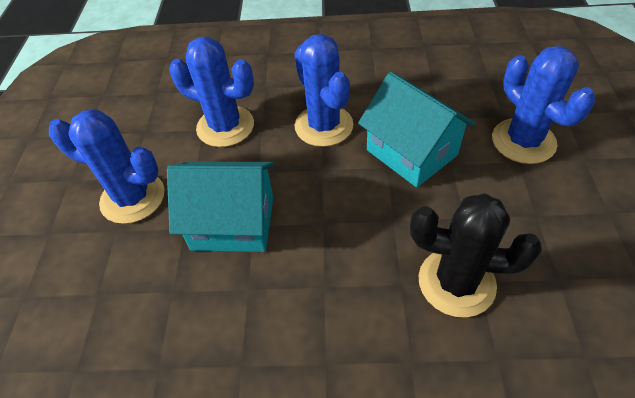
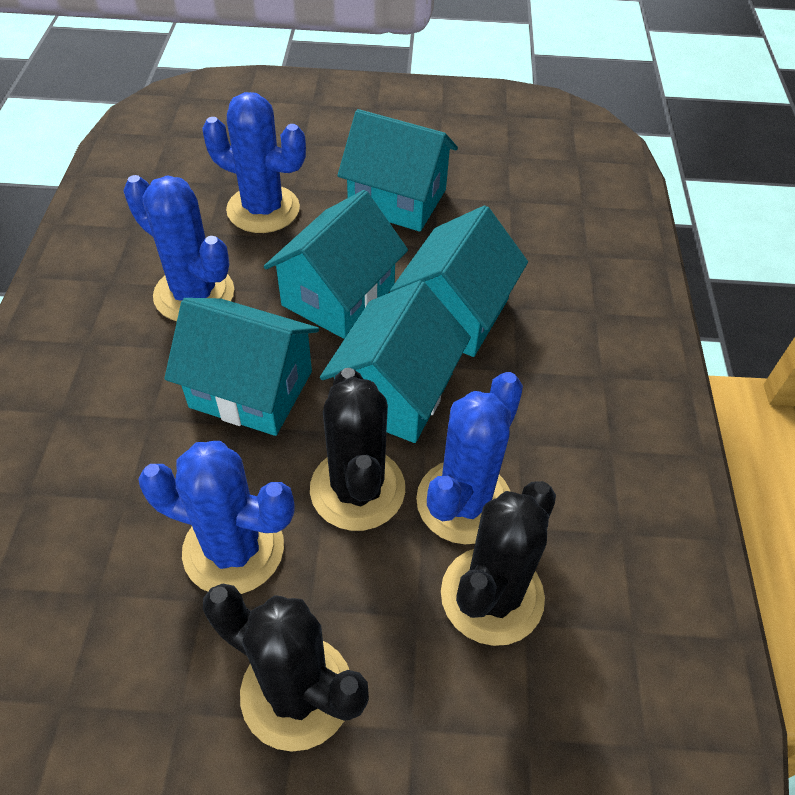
black cactus: 1 -> 3
turquoise house: 2 -> 5

